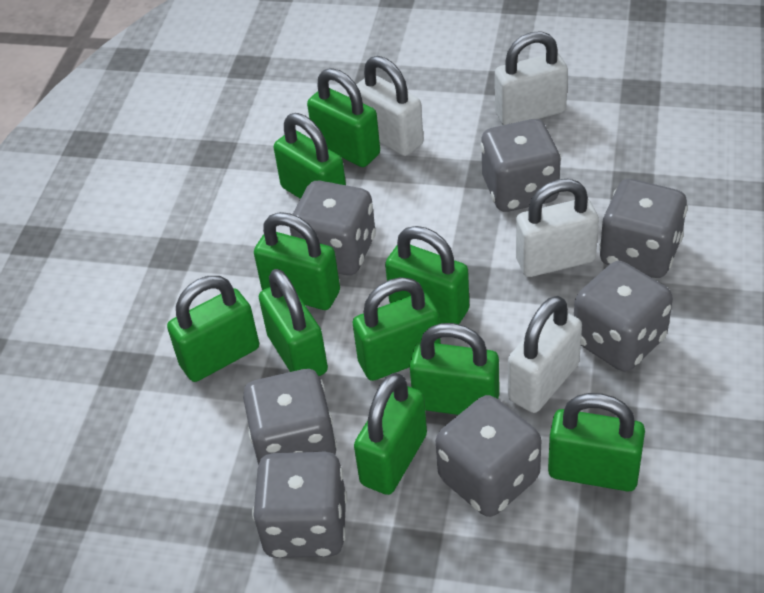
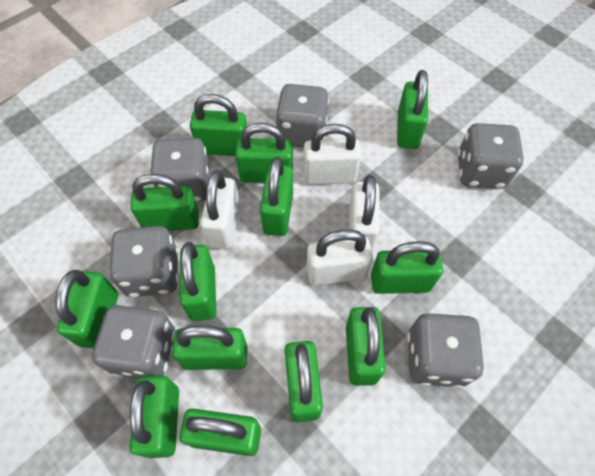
green padlock: 10 -> 13
grey dice: 7 -> 6

